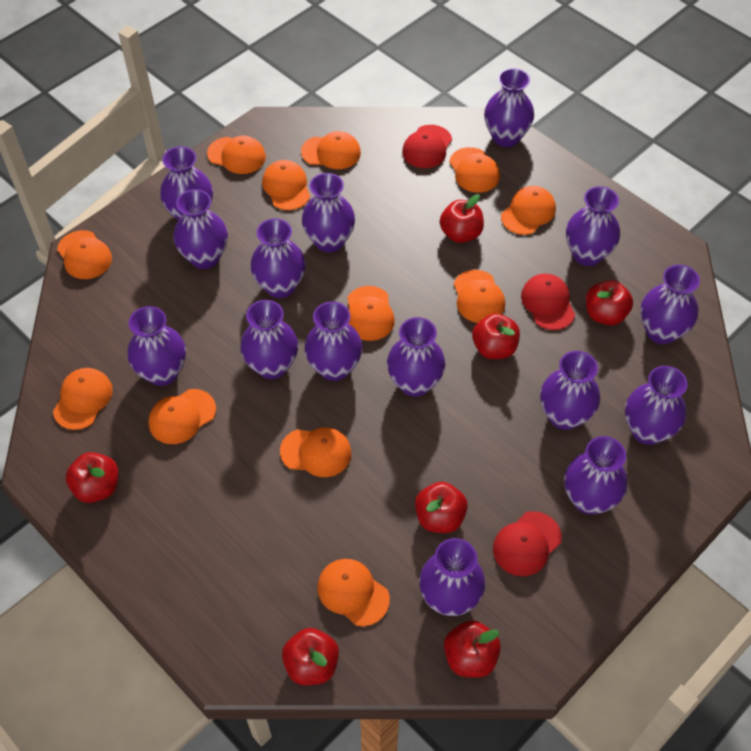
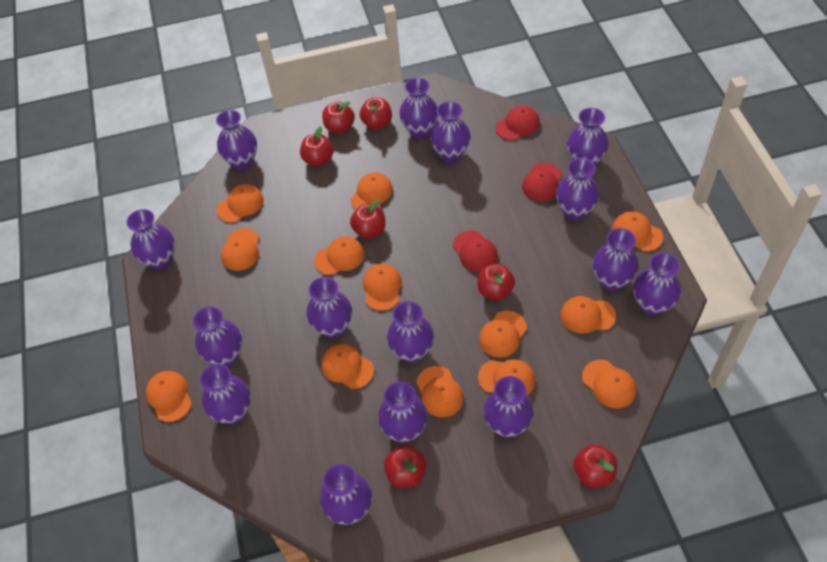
orange cap: 12 -> 13

